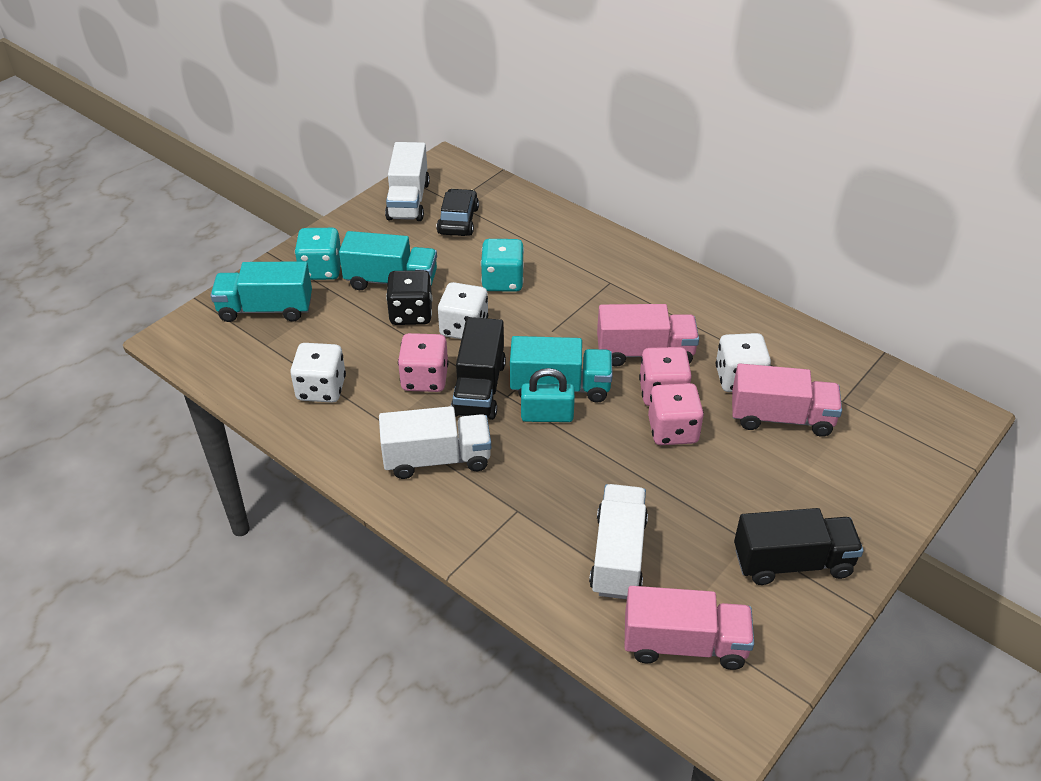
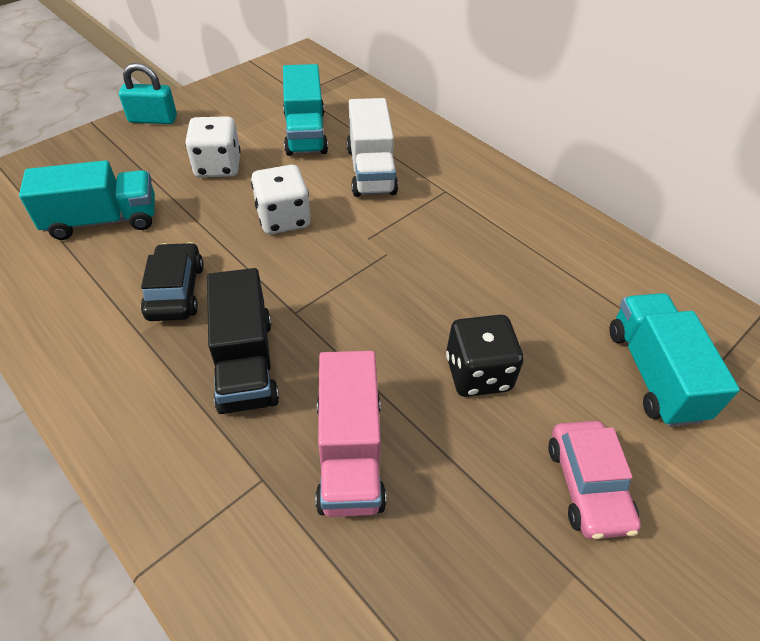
black truck: 2 -> 1
pink car: 0 -> 1
pink dice: 3 -> 0
pink truck: 3 -> 1
turquoise dice: 2 -> 0
white dice: 3 -> 2
white truck: 3 -> 1

